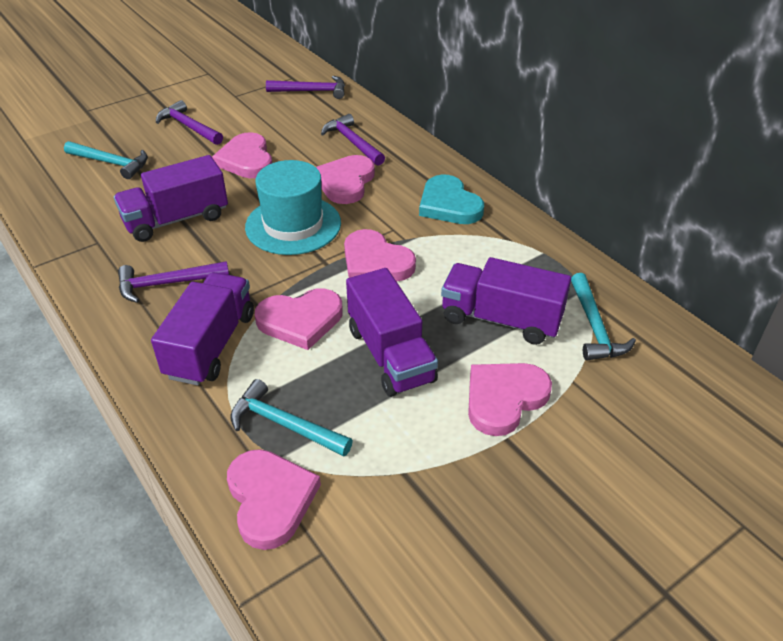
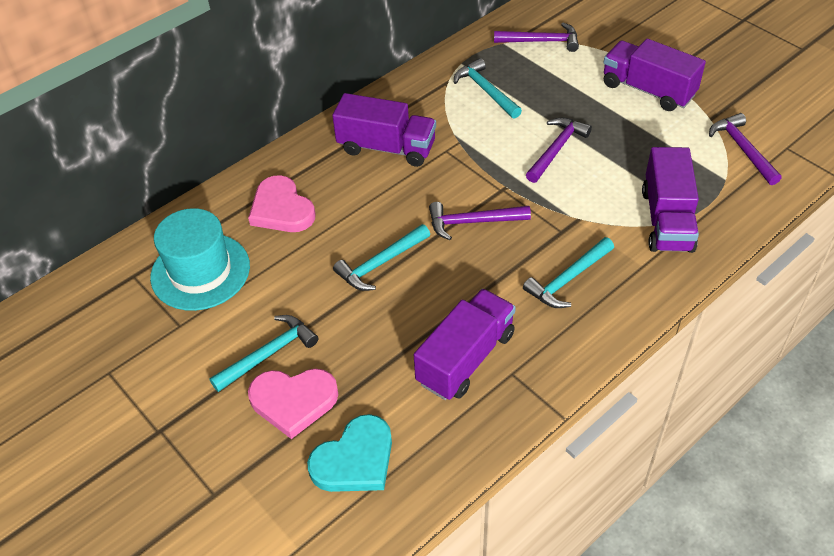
pink heart: 6 -> 2
turquoise hammer: 3 -> 4

